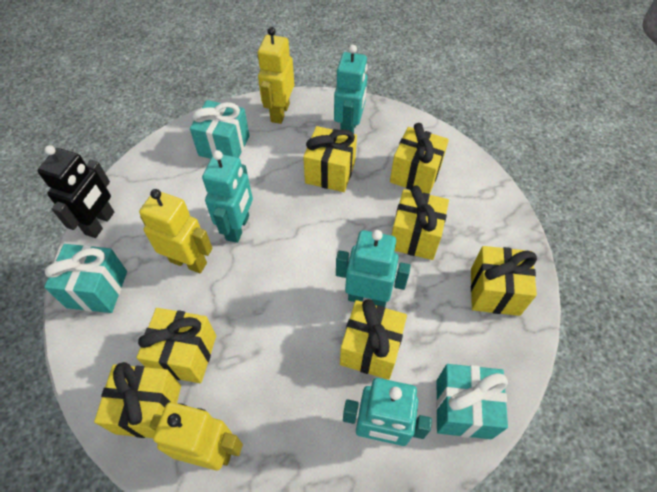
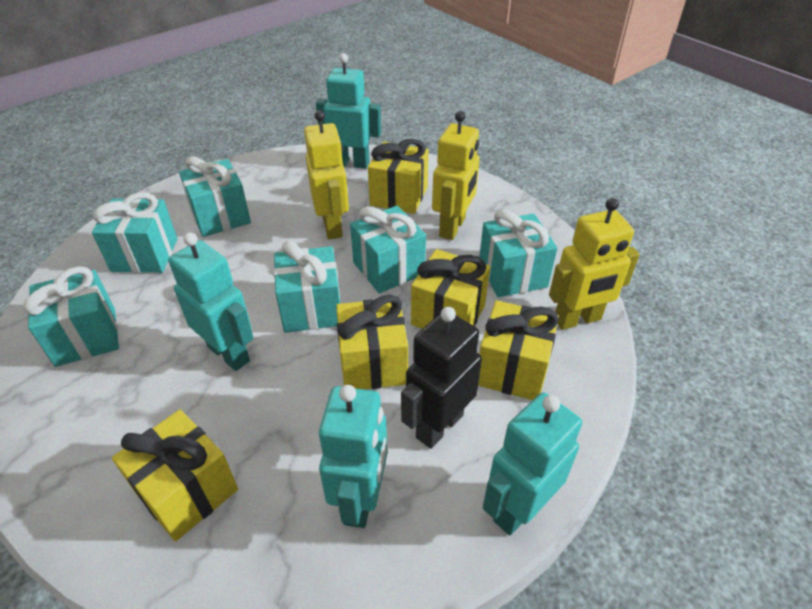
turquoise gift: 3 -> 6
yellow gift: 7 -> 5

